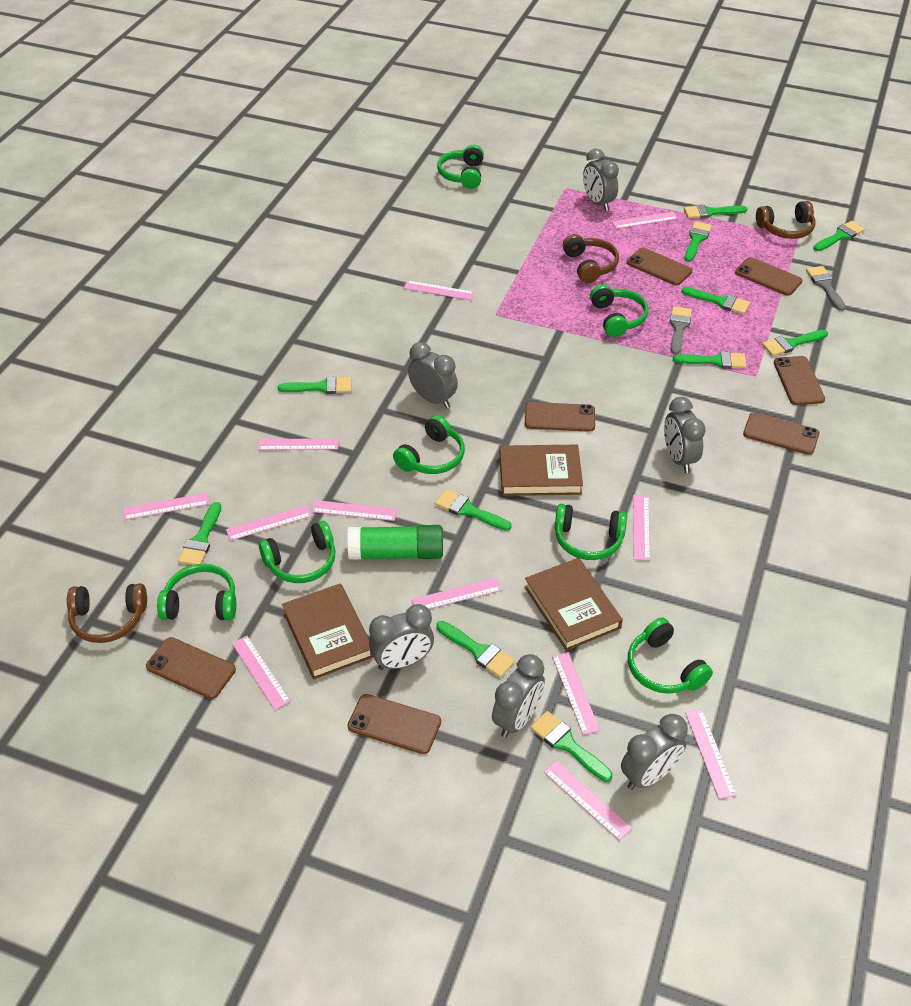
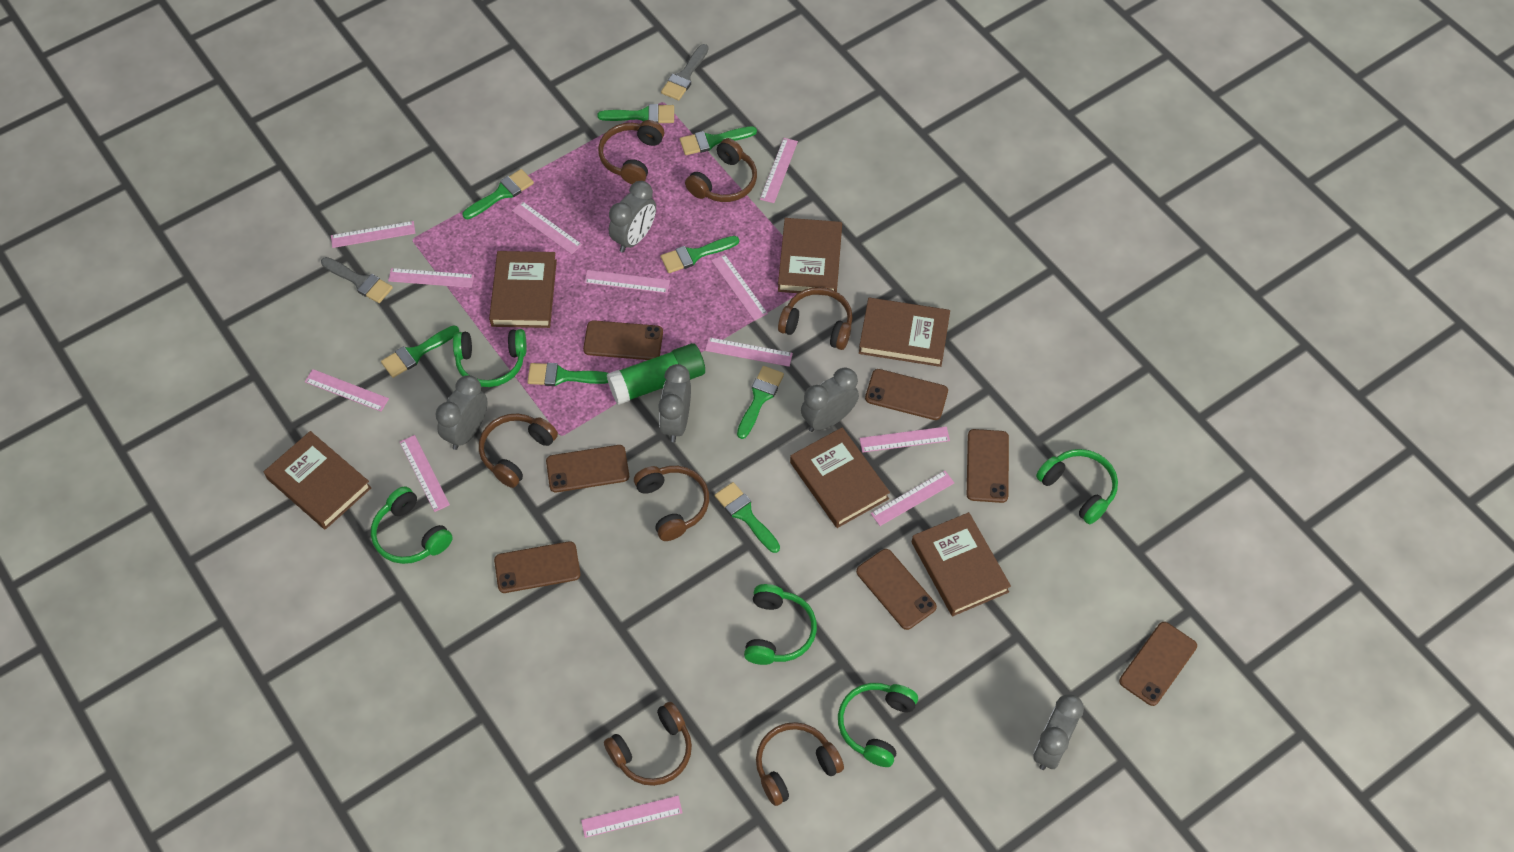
brown book: 3 -> 6
brown headphones: 3 -> 7
green brush: 11 -> 8
green headphones: 7 -> 5
grey clock: 6 -> 5

